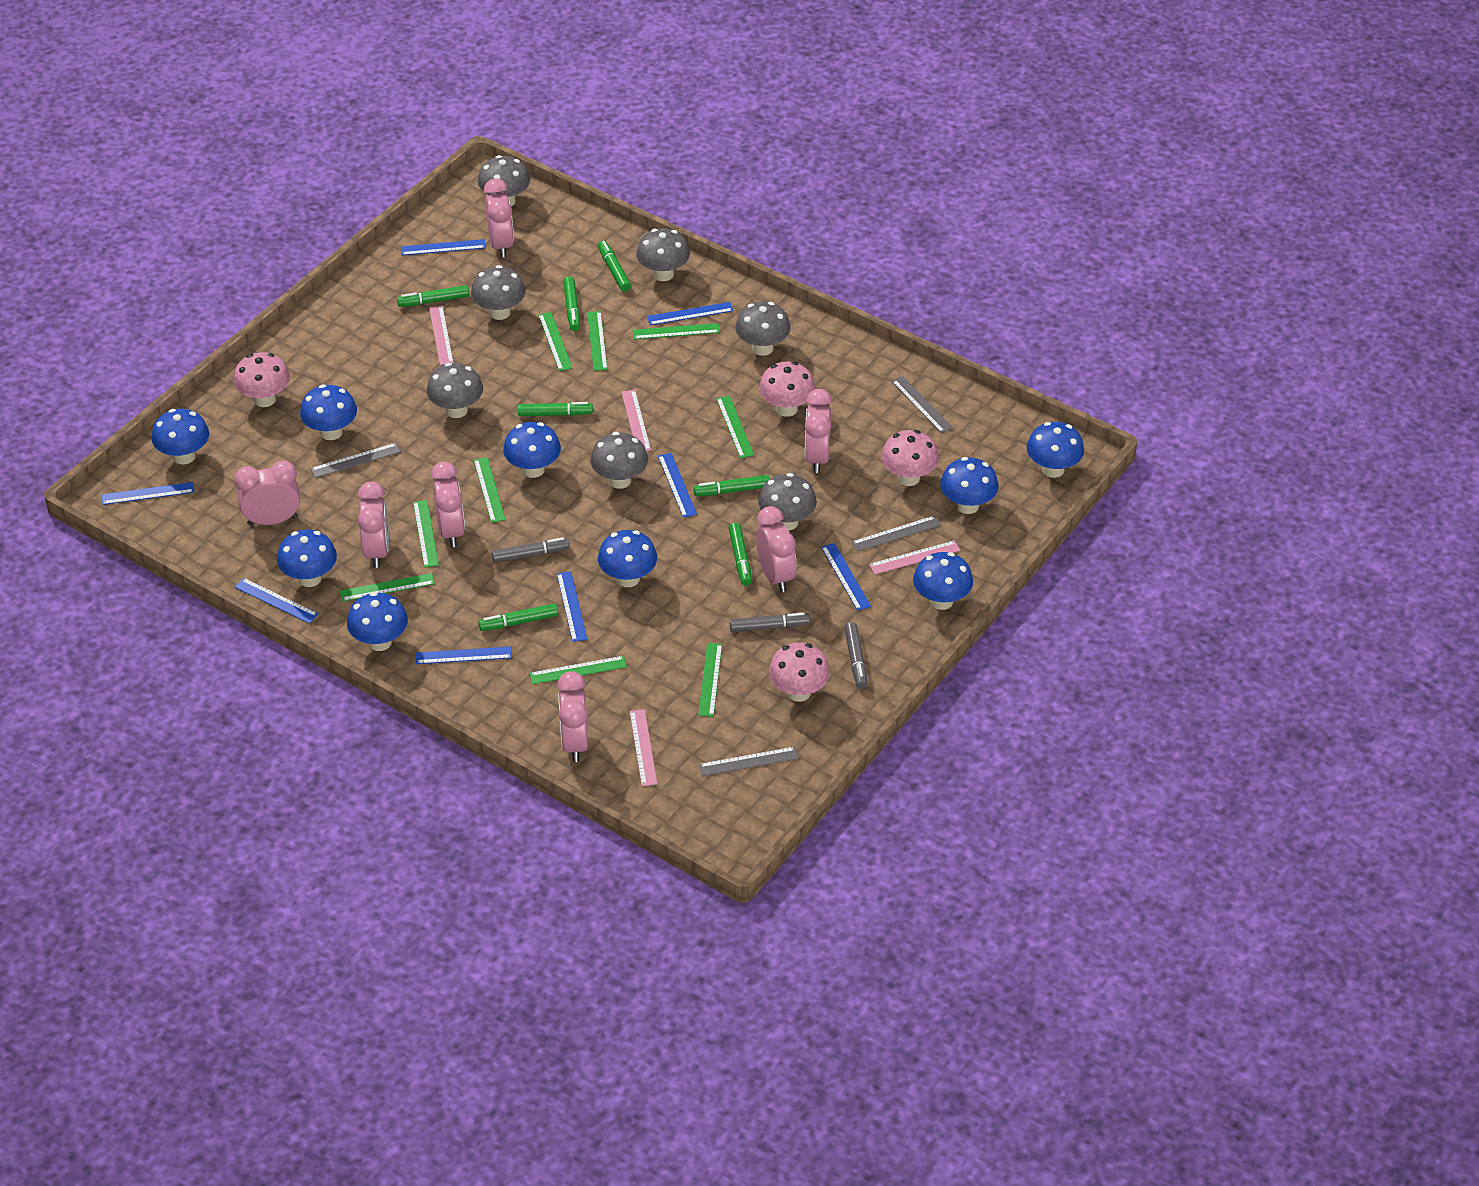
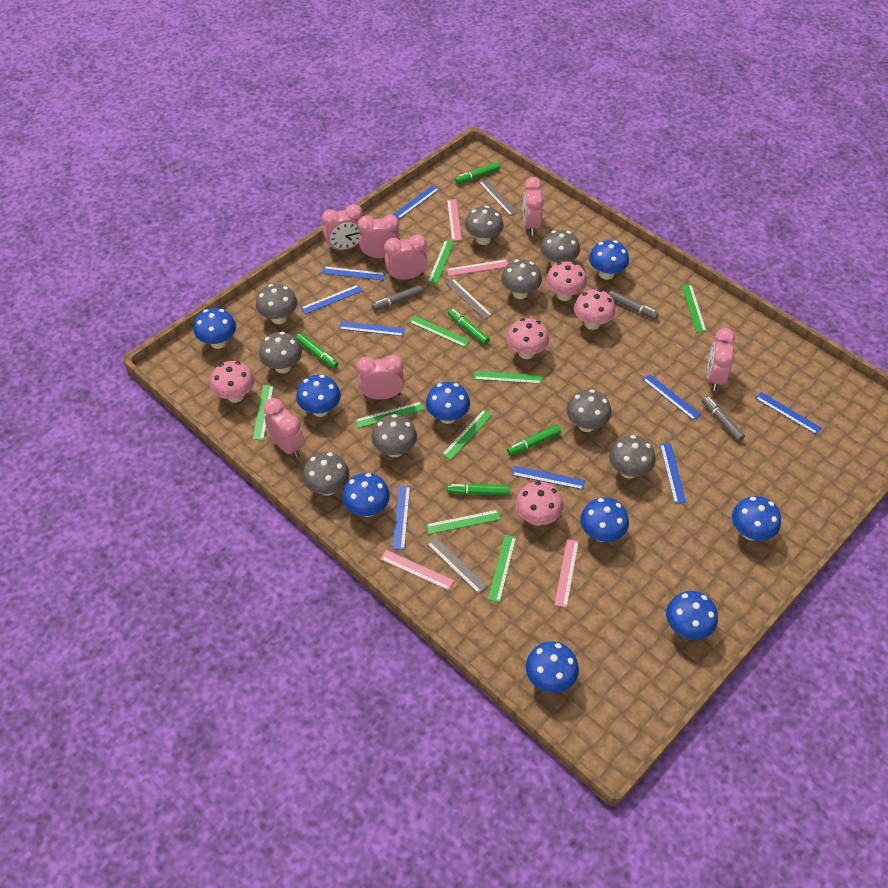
blue ruler: 8 -> 9
green marker: 7 -> 5
grey mushroom: 7 -> 9
grey ruler: 4 -> 3
pink mushroom: 4 -> 5

